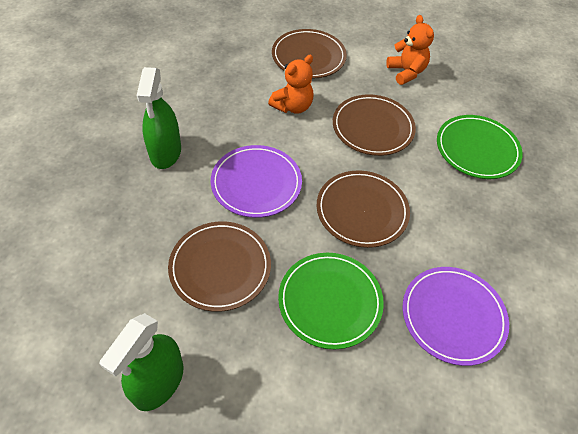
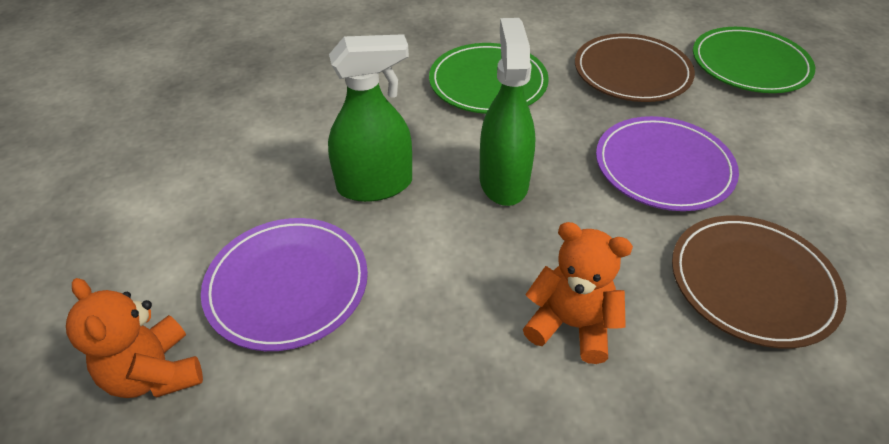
brown plate: 4 -> 2

